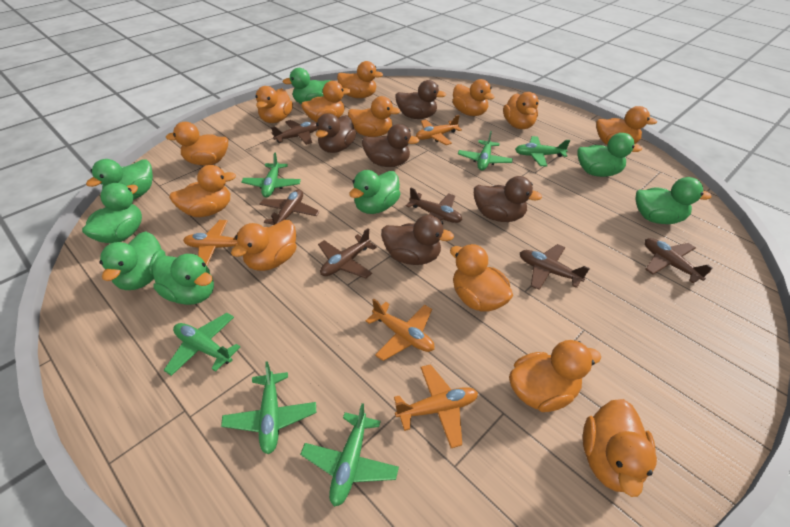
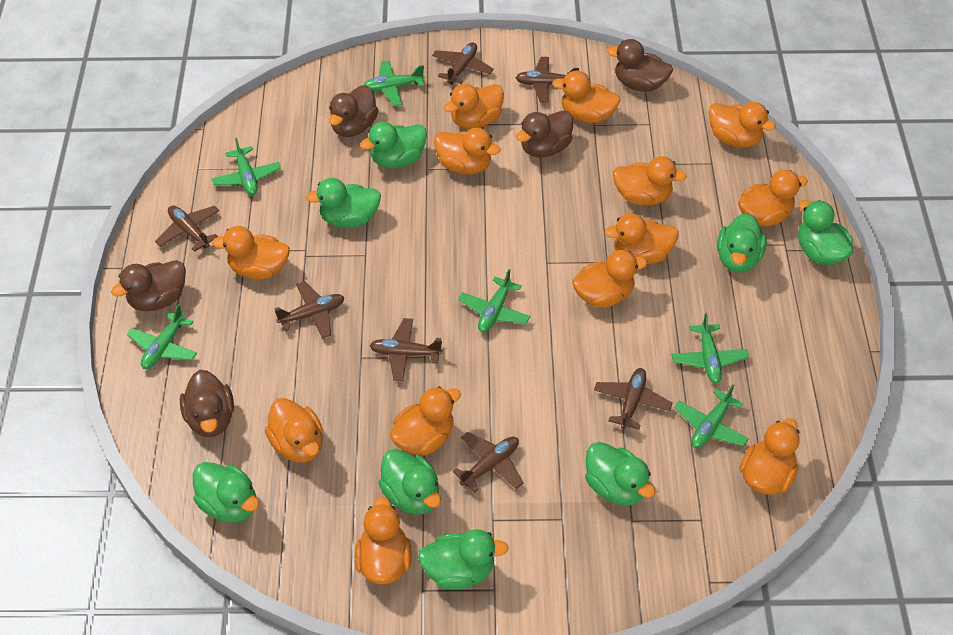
brown plane: 6 -> 7
orange plane: 4 -> 0

